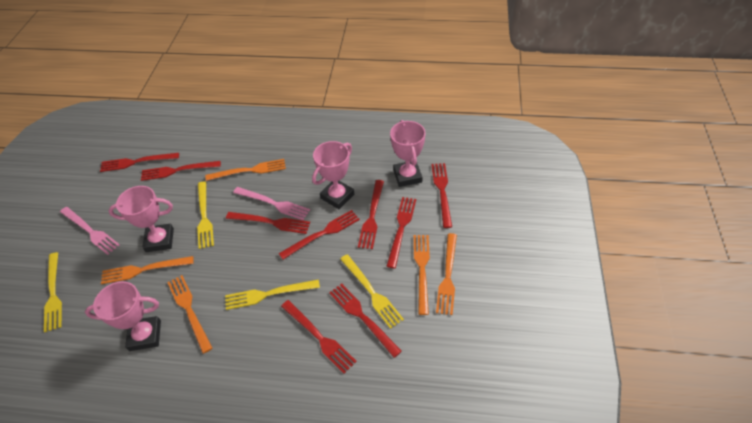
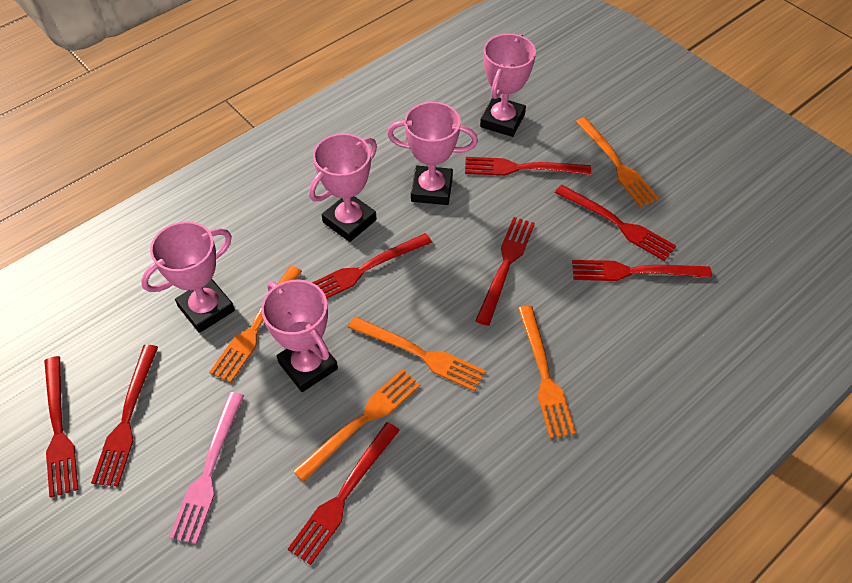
pink fork: 2 -> 1
pink trophy: 4 -> 5
red fork: 9 -> 8
yellow fork: 4 -> 0

